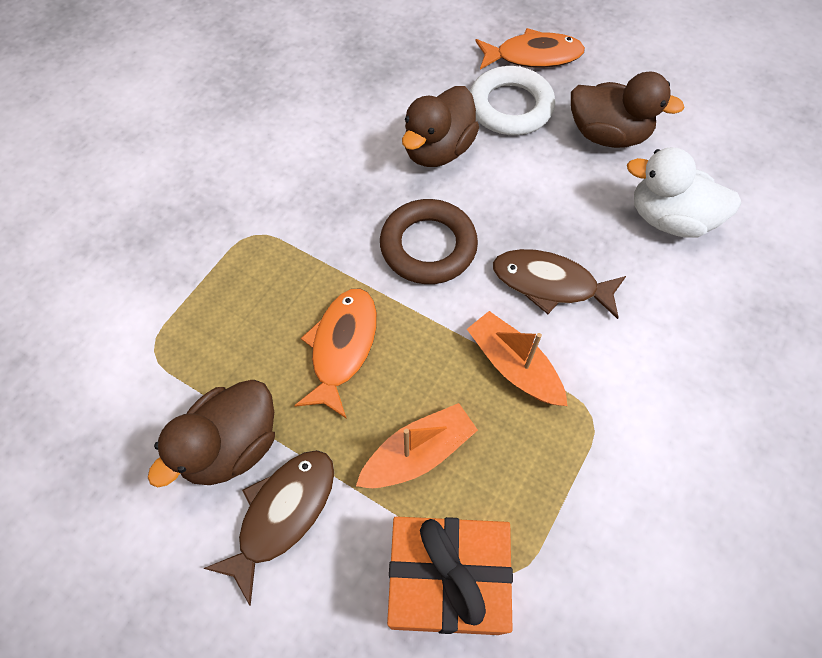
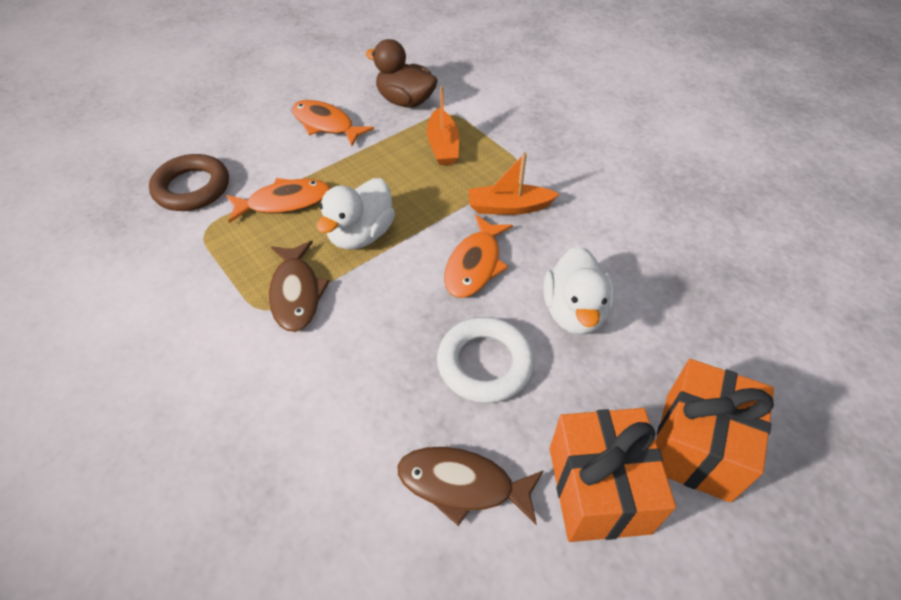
brown duck: 3 -> 1
orange fish: 2 -> 3
orange gift: 1 -> 2
white duck: 1 -> 2

